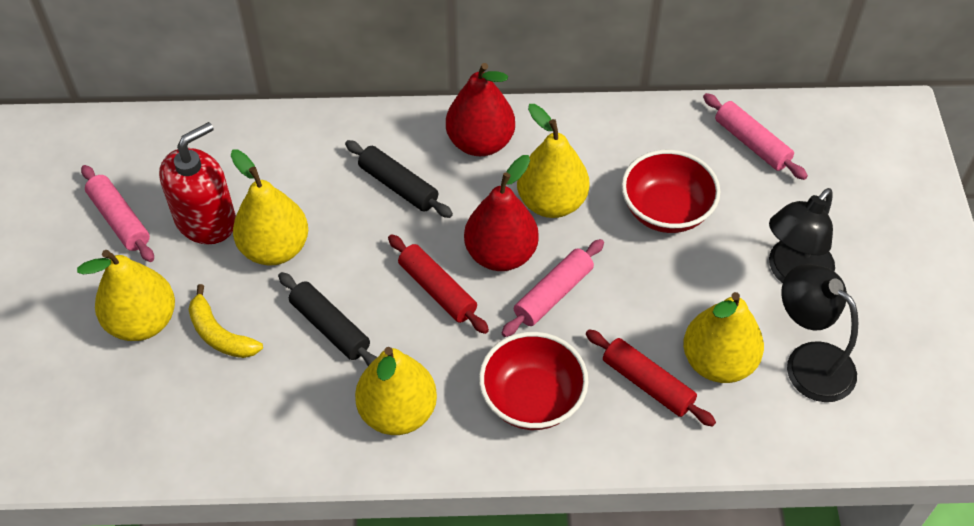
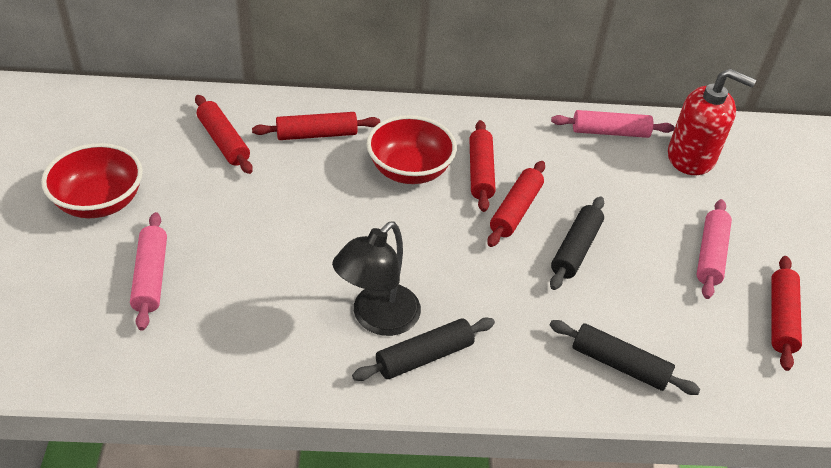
black lamp: 2 -> 1
black rolling pin: 2 -> 3
red pear: 2 -> 0
red rolling pin: 2 -> 5
yellow banana: 1 -> 0
yellow pear: 5 -> 0

